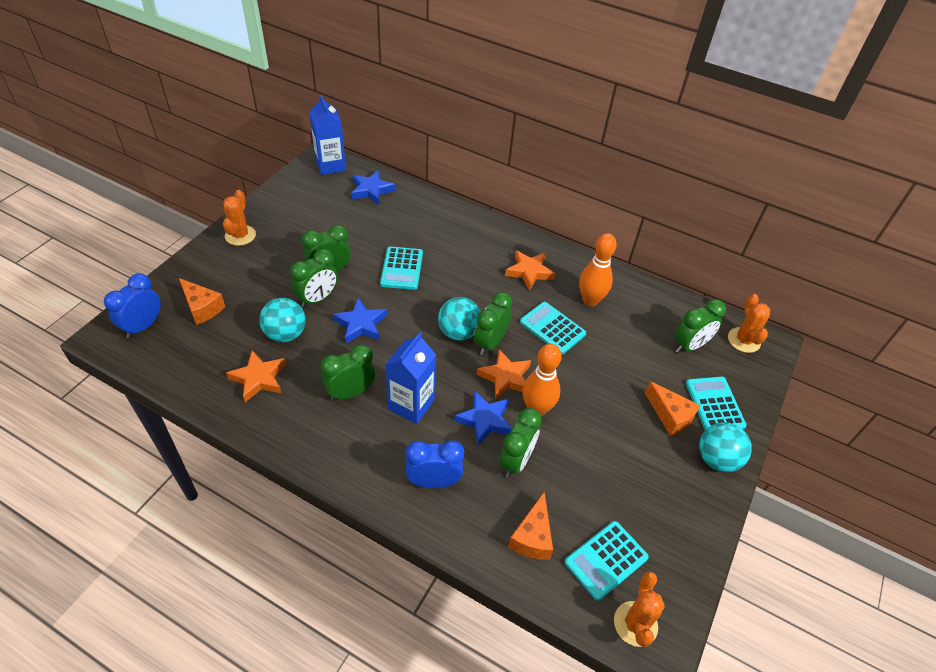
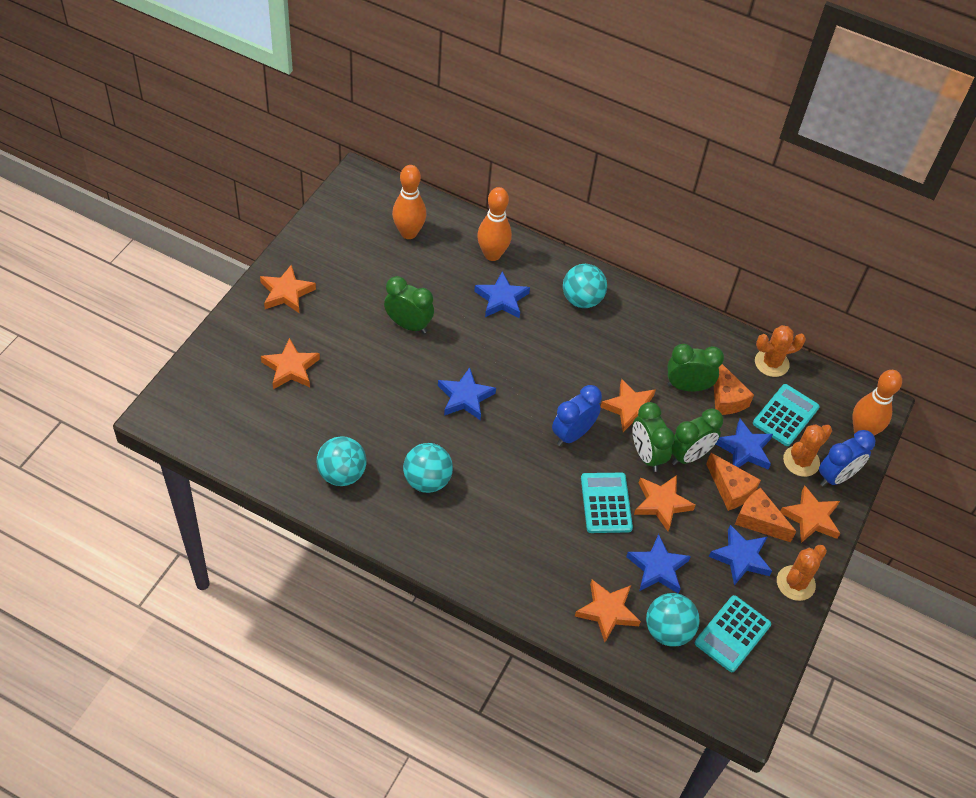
blue carton: 2 -> 0
blue star: 3 -> 5
green clock: 6 -> 4
orange bowling pin: 2 -> 3
orange star: 3 -> 6
turquoise ball: 3 -> 4
turquoise calculator: 4 -> 3

